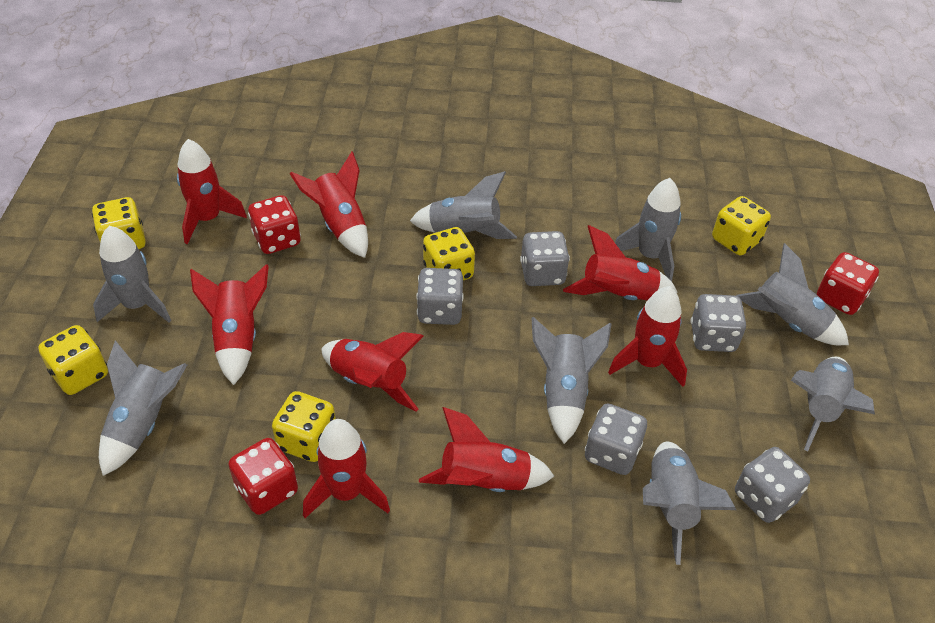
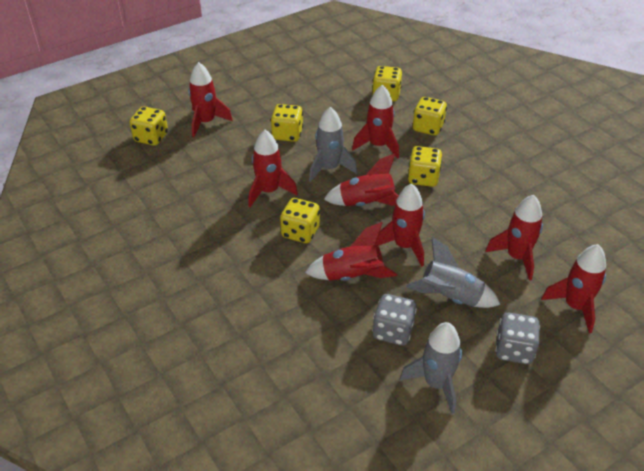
grey dice: 5 -> 2
grey rocket: 8 -> 3
red dice: 3 -> 0
yellow dice: 5 -> 6

